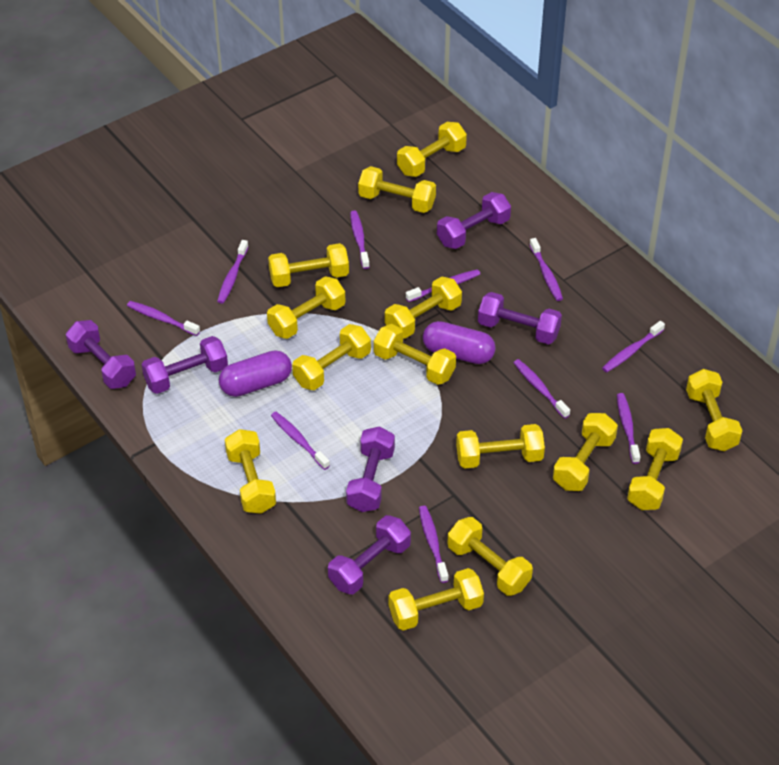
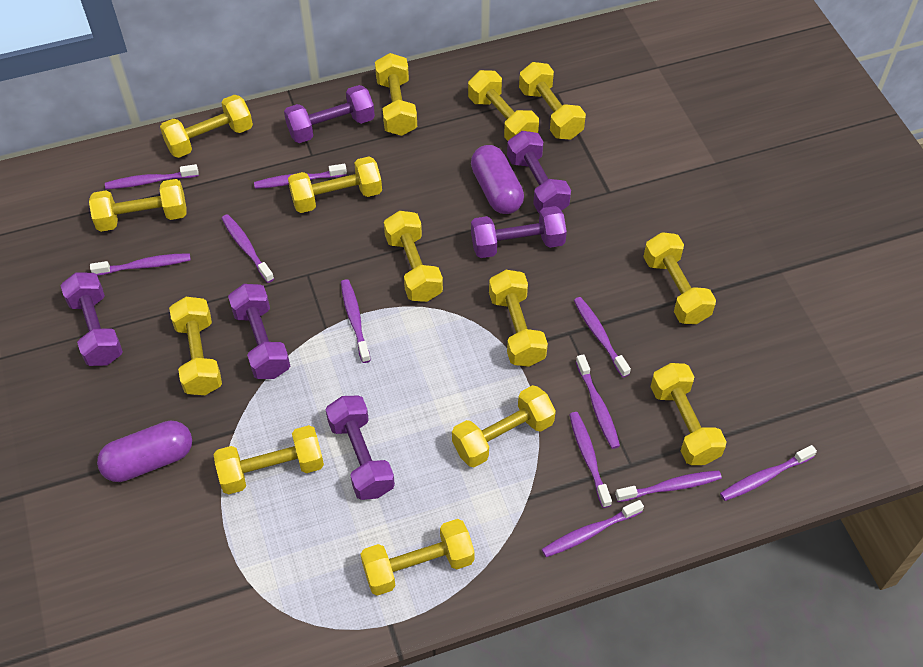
purple toothbrush: 10 -> 11

